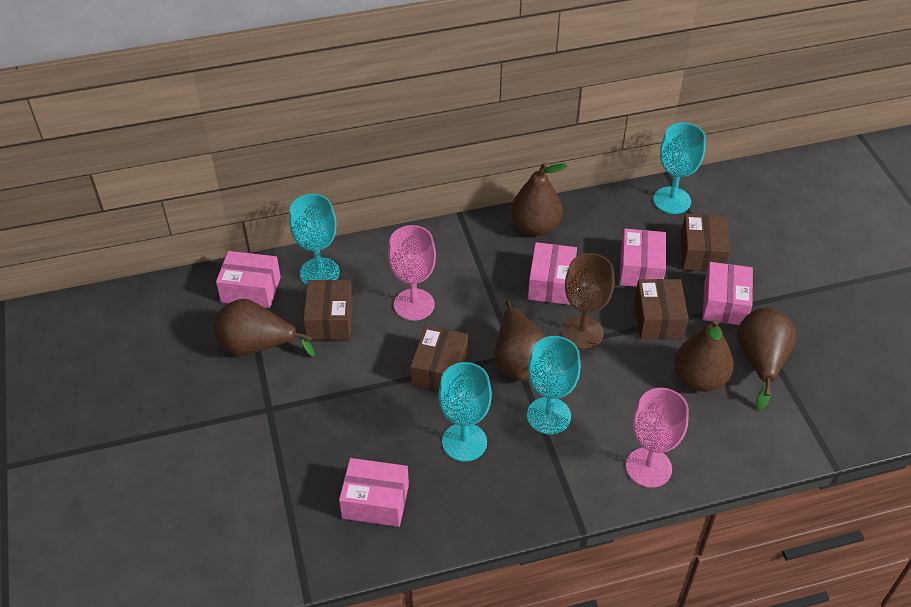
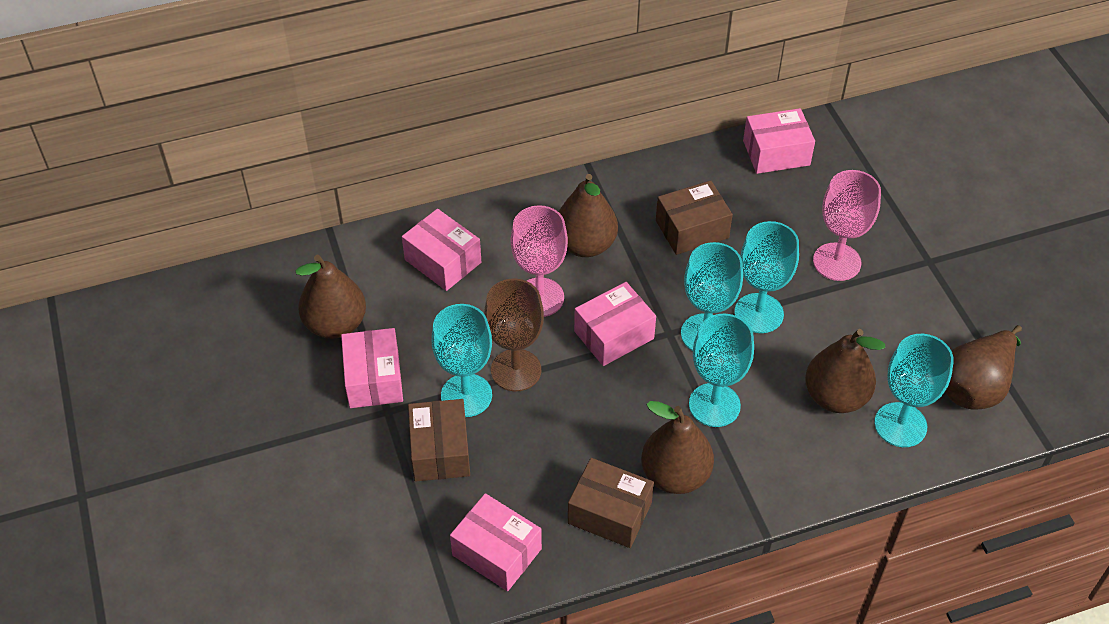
brown box: 4 -> 3
turquoise goblet: 4 -> 5

